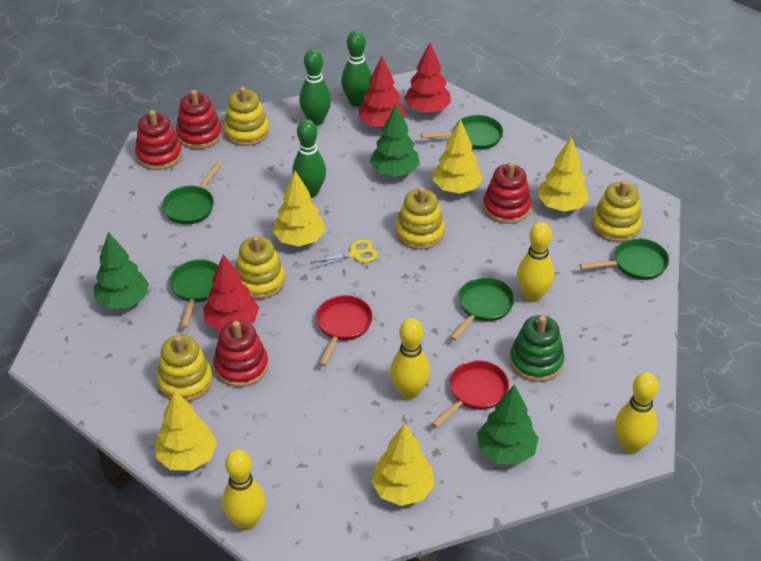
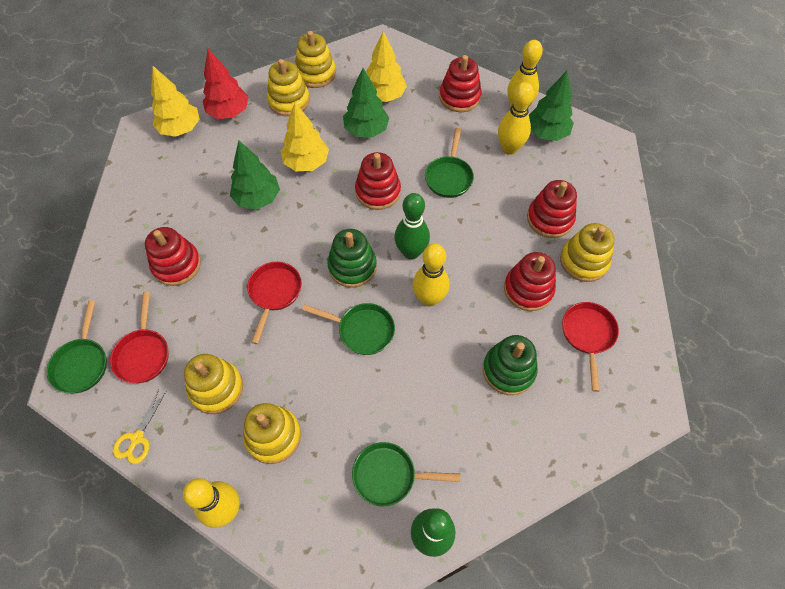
green bowling pin: 3 -> 2
green pan: 5 -> 4
green stacking toy: 1 -> 2
red pan: 2 -> 3
red stacking toy: 4 -> 5
red tree: 3 -> 1
yellow tree: 5 -> 3

